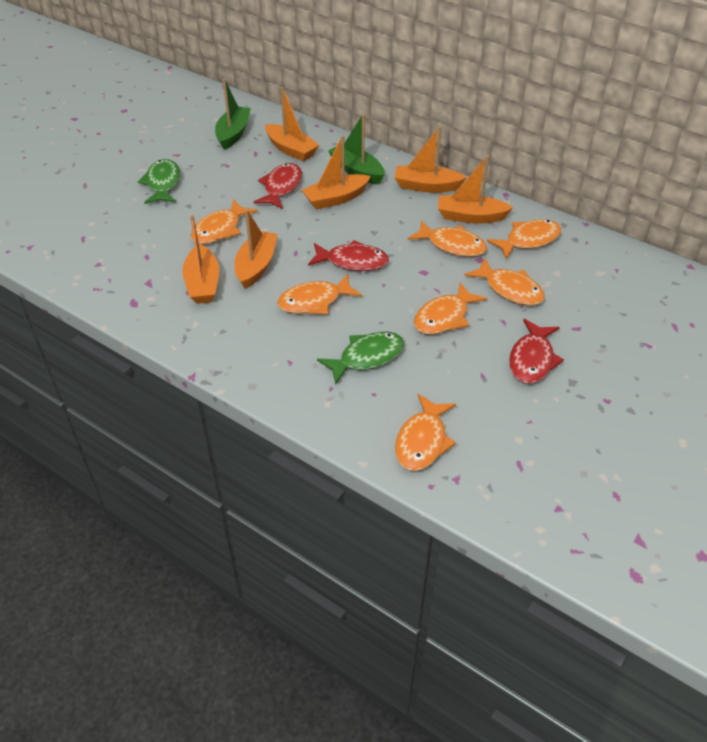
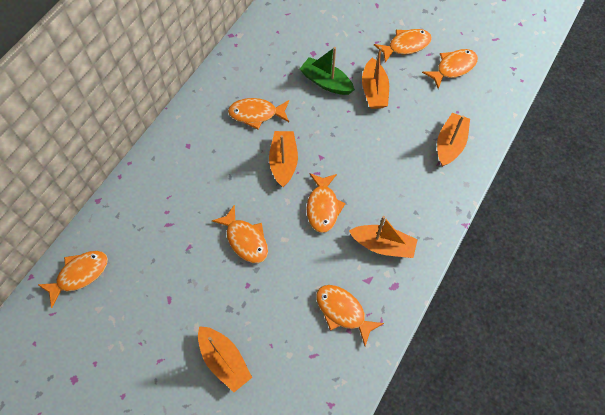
green boat: 2 -> 1
green fish: 2 -> 0
orange boat: 6 -> 5
red fish: 3 -> 0

